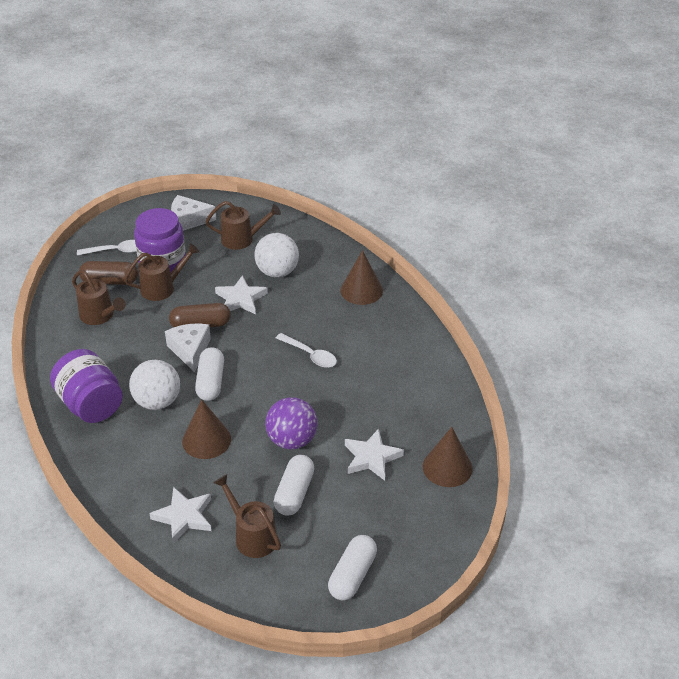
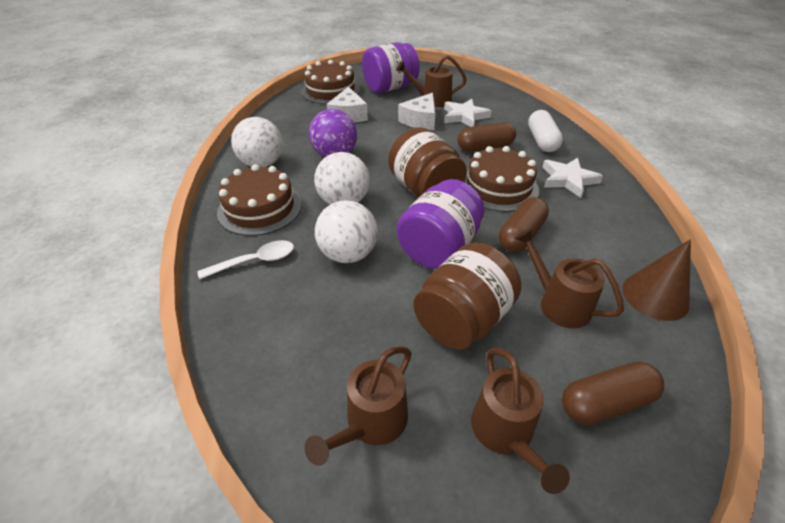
brown cake: 0 -> 3
brown capsule: 2 -> 3
brown cone: 3 -> 1
brown jar: 0 -> 2
white ball: 2 -> 3
white capsule: 3 -> 1
white spoon: 2 -> 1
white star: 3 -> 2

